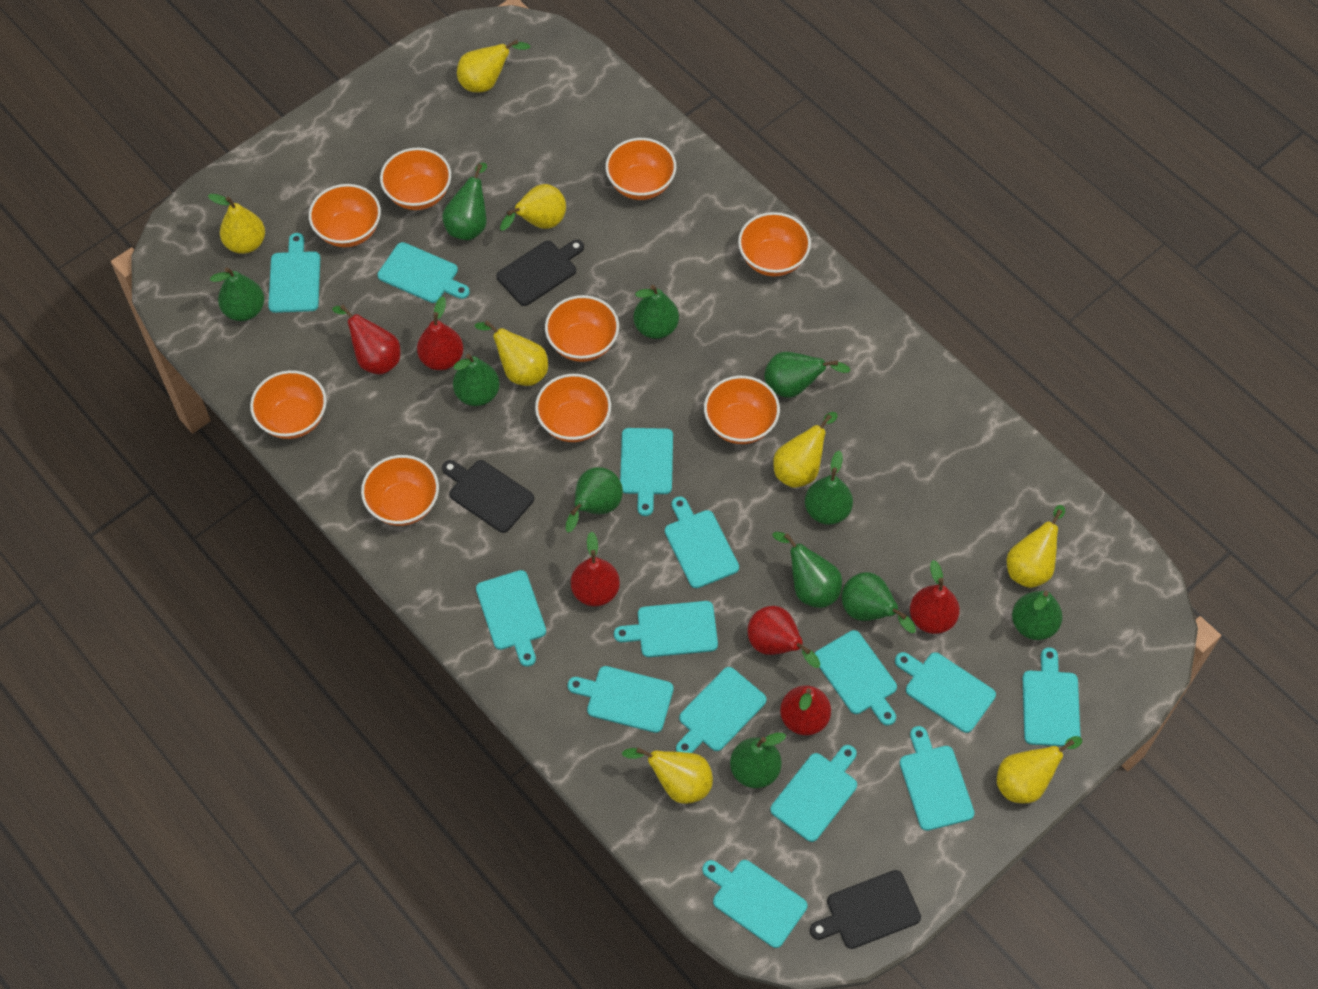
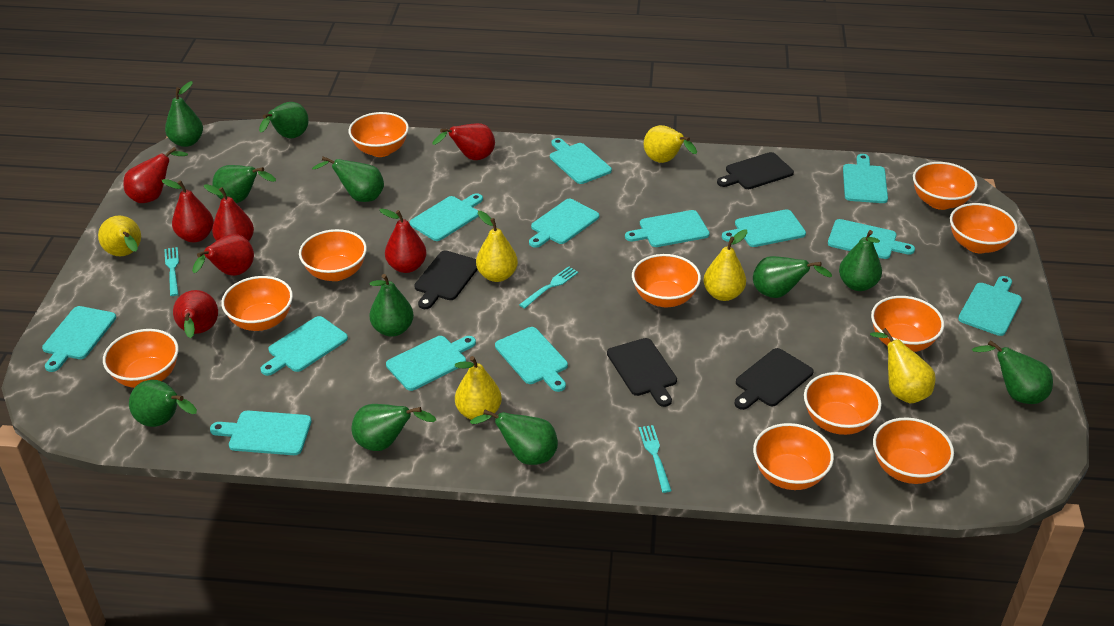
black cutting board: 3 -> 4
orange bowl: 9 -> 11
red pear: 6 -> 7
turquoise cutting board: 14 -> 13
turquoise fork: 0 -> 3
yellow pear: 8 -> 6

